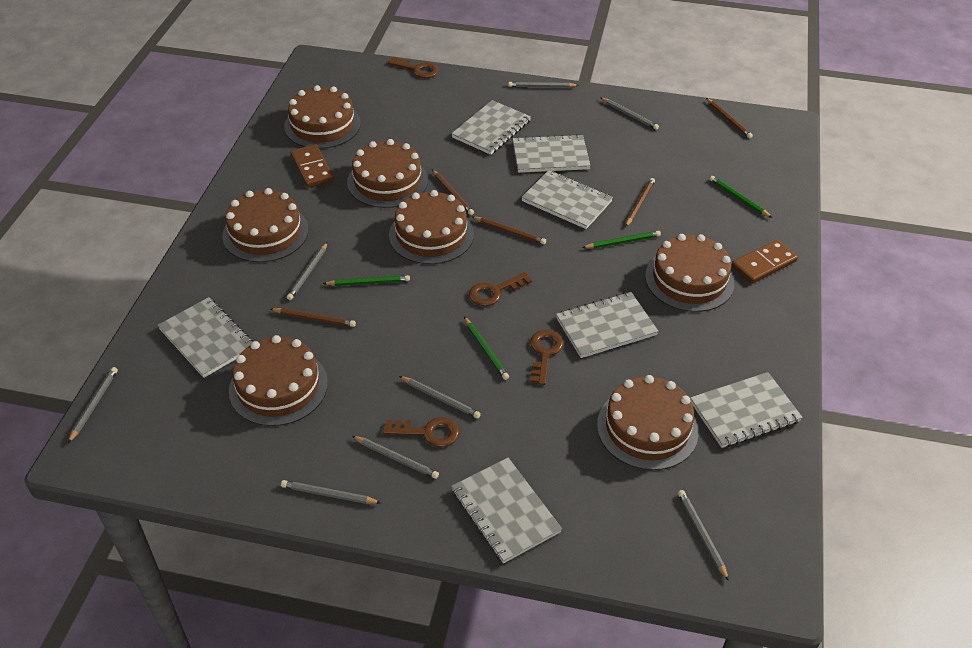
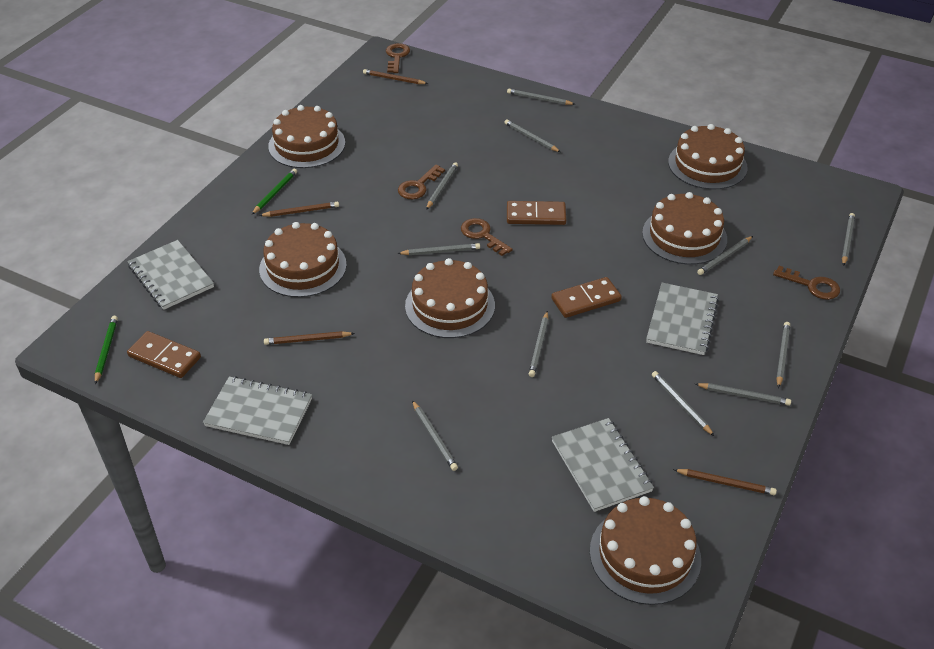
brown cake: 7 -> 6
brown domino: 2 -> 3
brown pencil: 5 -> 4
green pencil: 4 -> 2
grey notebook: 7 -> 4
grey pencil: 8 -> 11

